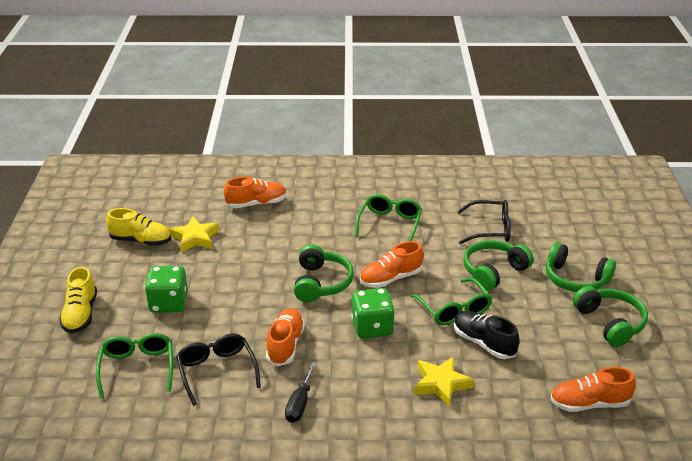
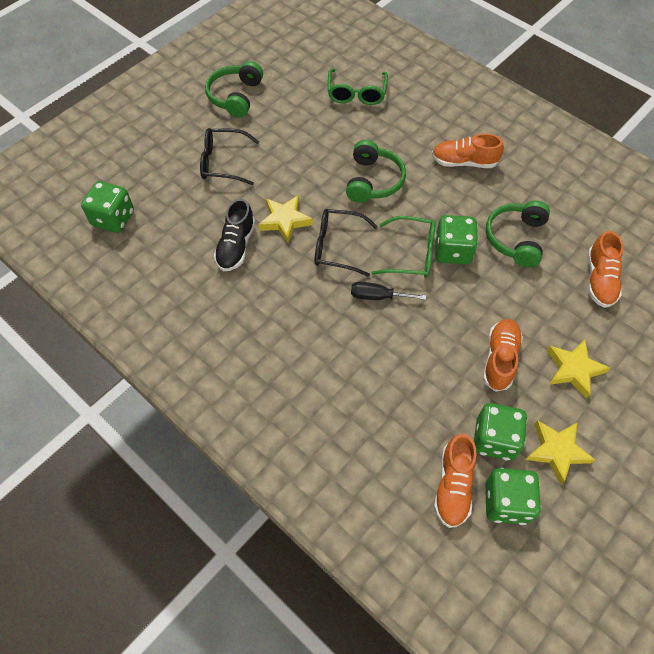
green dice: 2 -> 4
green glasses: 3 -> 2
green headphones: 4 -> 3
yellow shoe: 2 -> 0
yellow star: 2 -> 3

